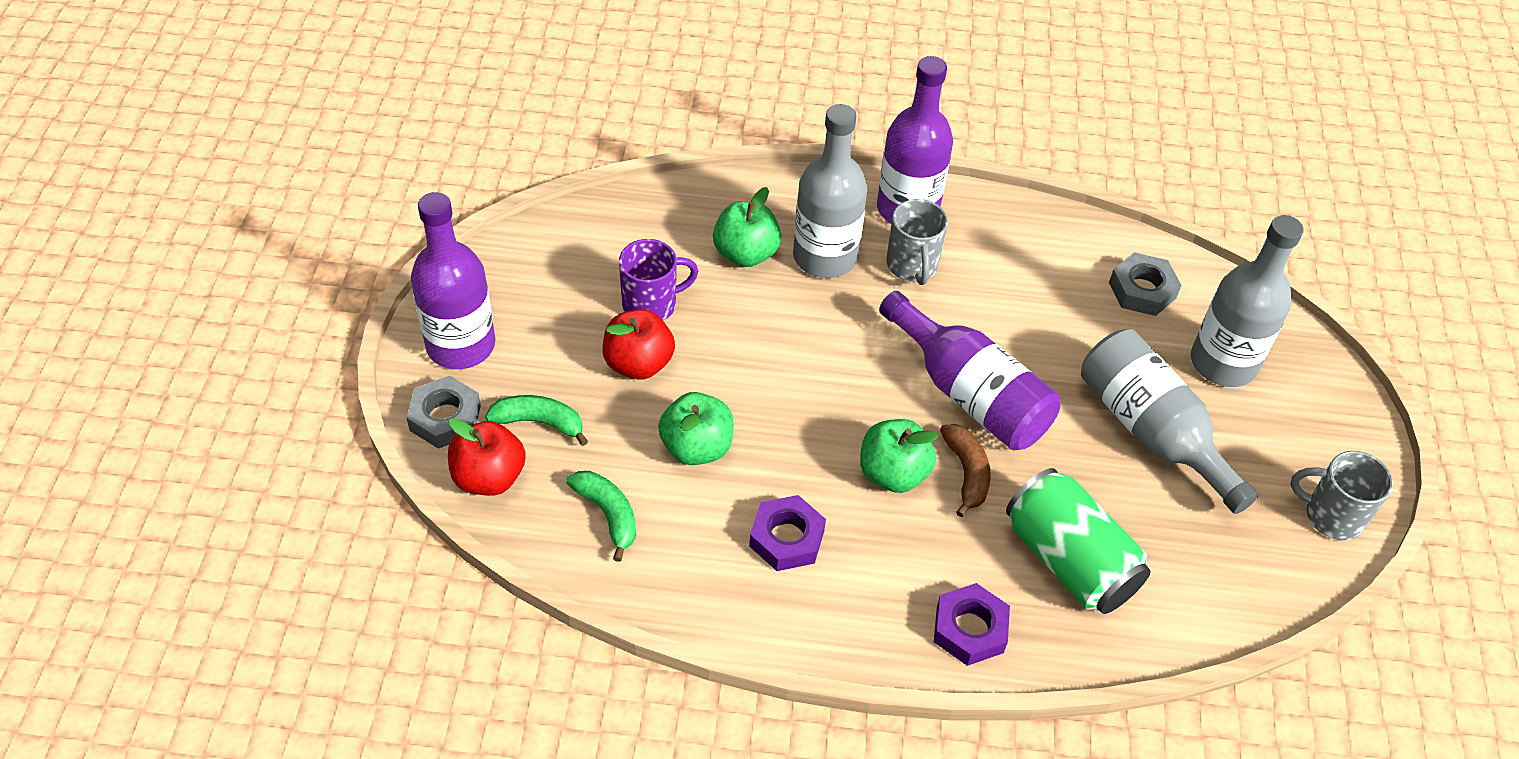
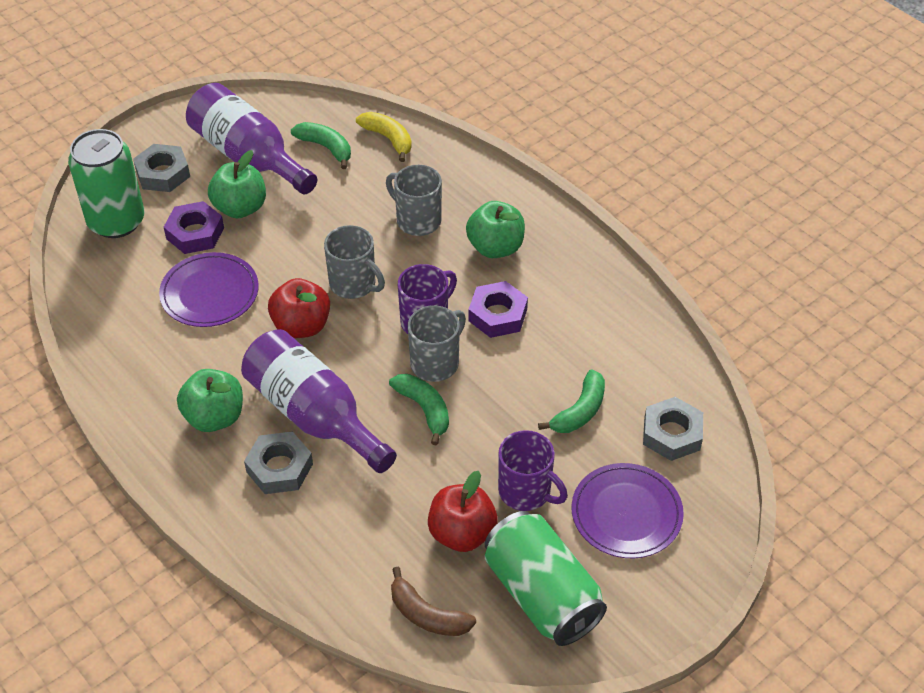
green banana: 2 -> 3
green can: 1 -> 2
grey bottle: 3 -> 0
grey mug: 2 -> 3
grey nut: 2 -> 3
purple bottle: 3 -> 2
purple mug: 1 -> 2
purple plate: 0 -> 2
yellow banana: 0 -> 1

